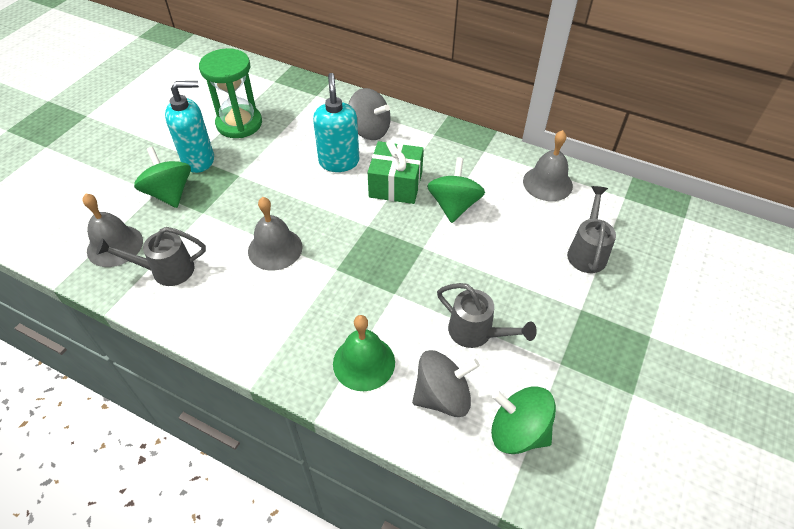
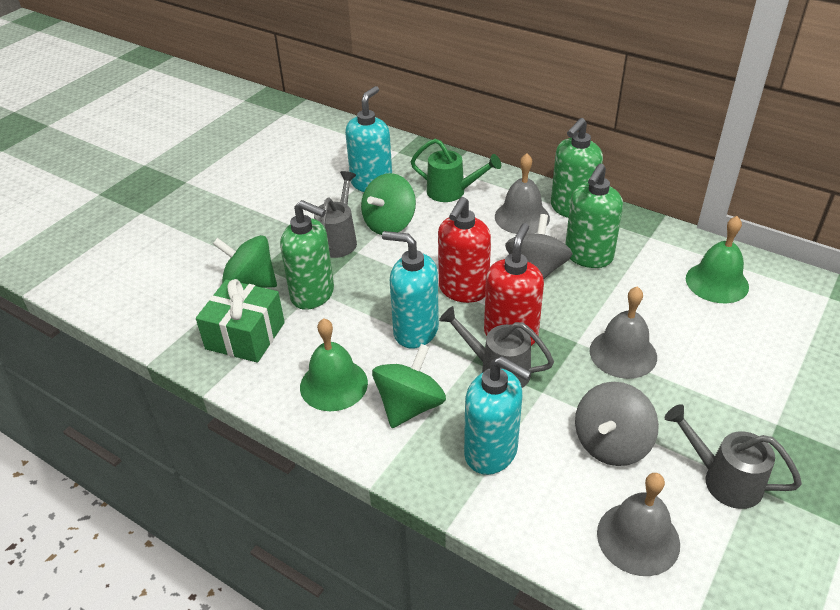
green bell: 1 -> 2
green hourglass: 1 -> 0
green soap dispenser: 0 -> 3
green watering can: 0 -> 1
red soap dispenser: 0 -> 2
turquoise soap dispenser: 2 -> 3

